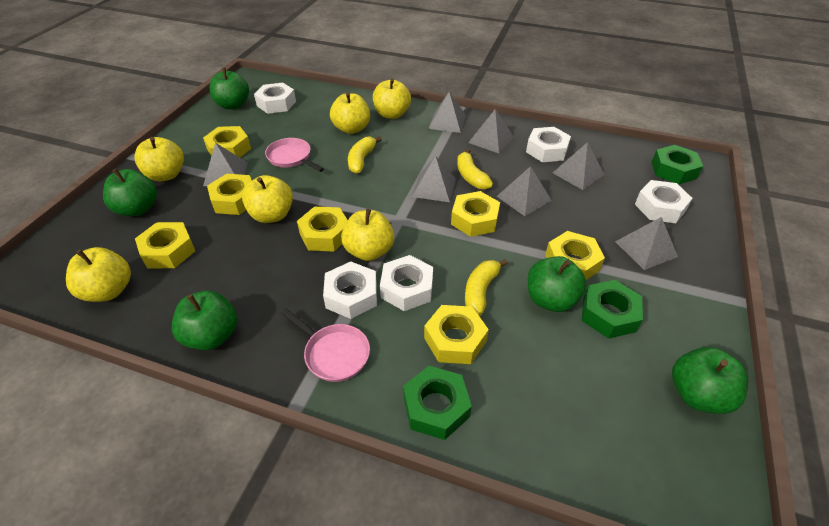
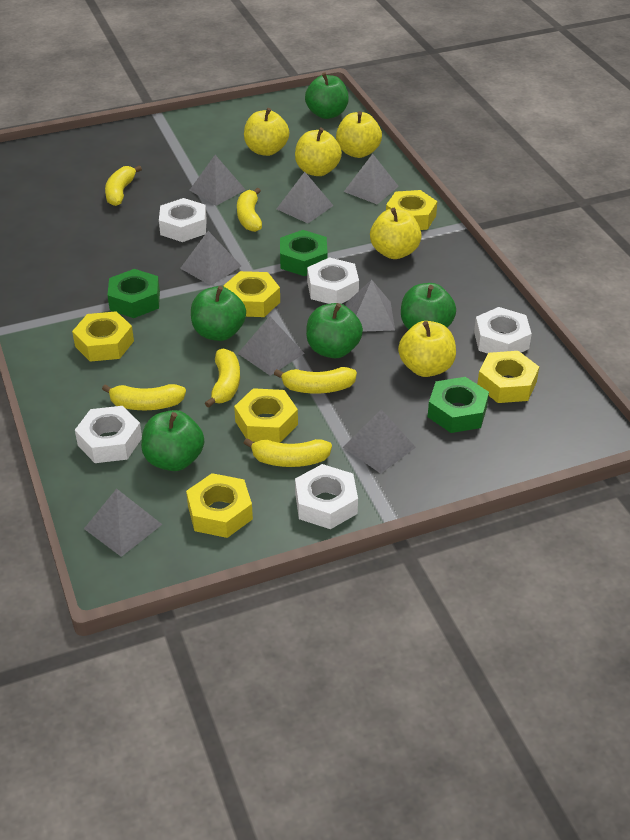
grey pyramid: 7 -> 8
pink pan: 2 -> 0
yellow apple: 6 -> 5
yellow banana: 3 -> 6
yellow nut: 7 -> 6

